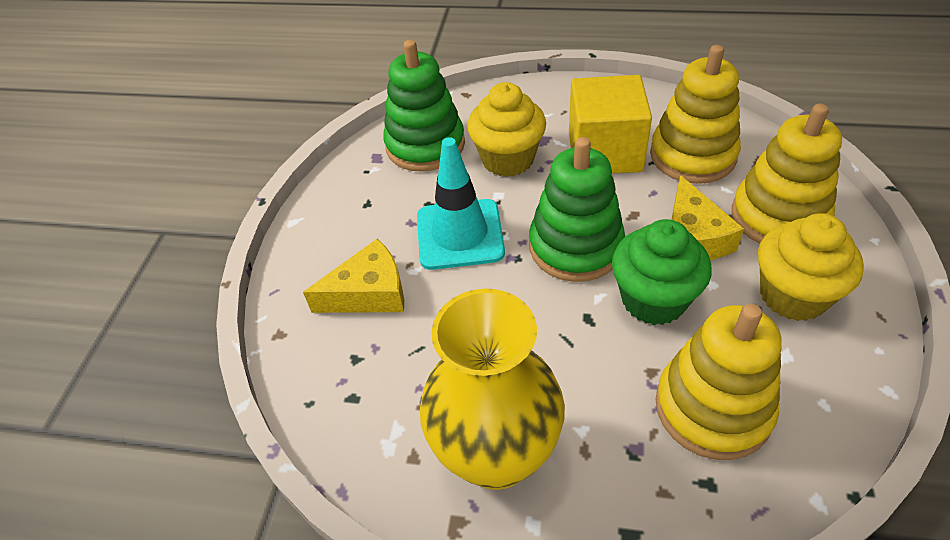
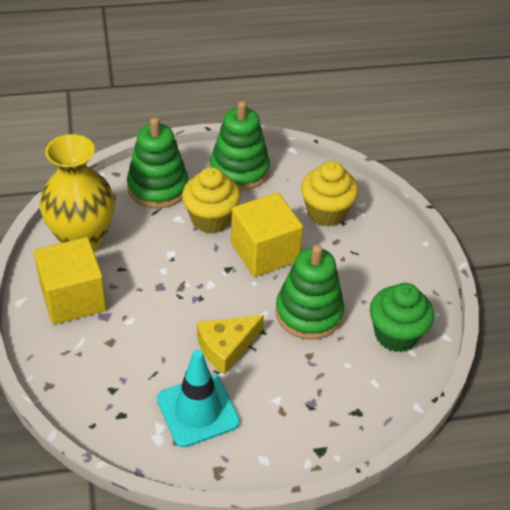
green stacking toy: 2 -> 3
yellow cheese: 2 -> 1
yellow cube: 1 -> 2
yellow stacking toy: 3 -> 0

